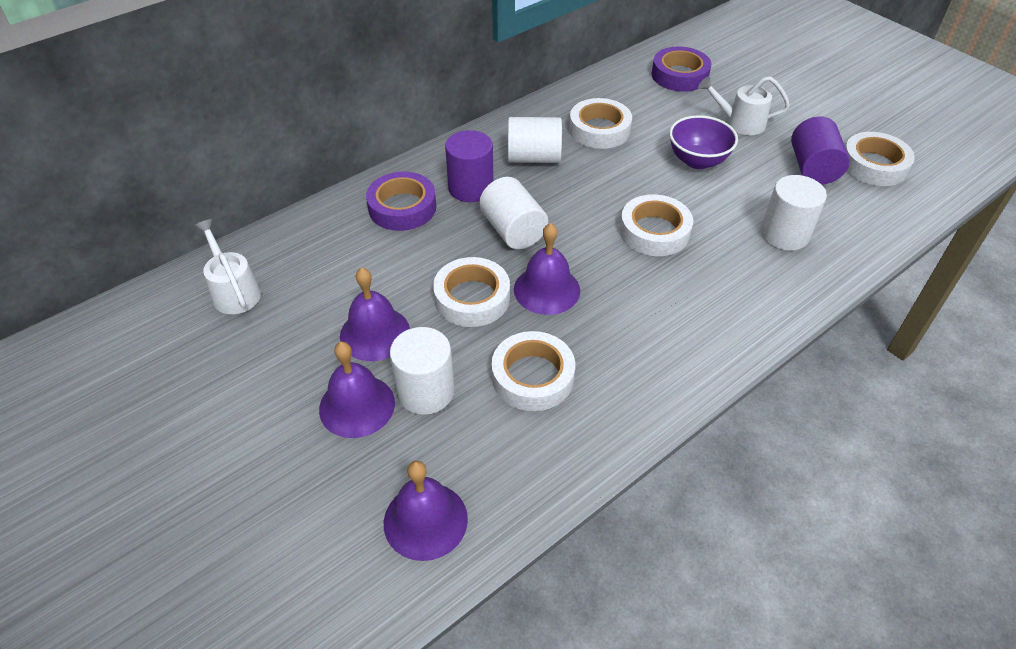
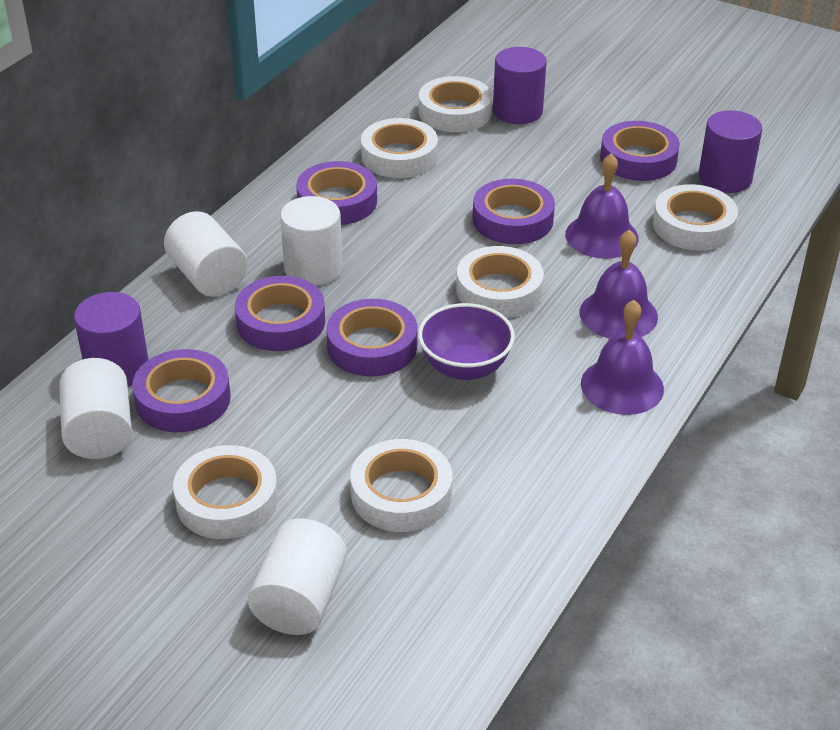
purple bell: 4 -> 3
purple cylinder: 2 -> 3
purple tape: 2 -> 6
white tape: 5 -> 6
white watering can: 2 -> 0

